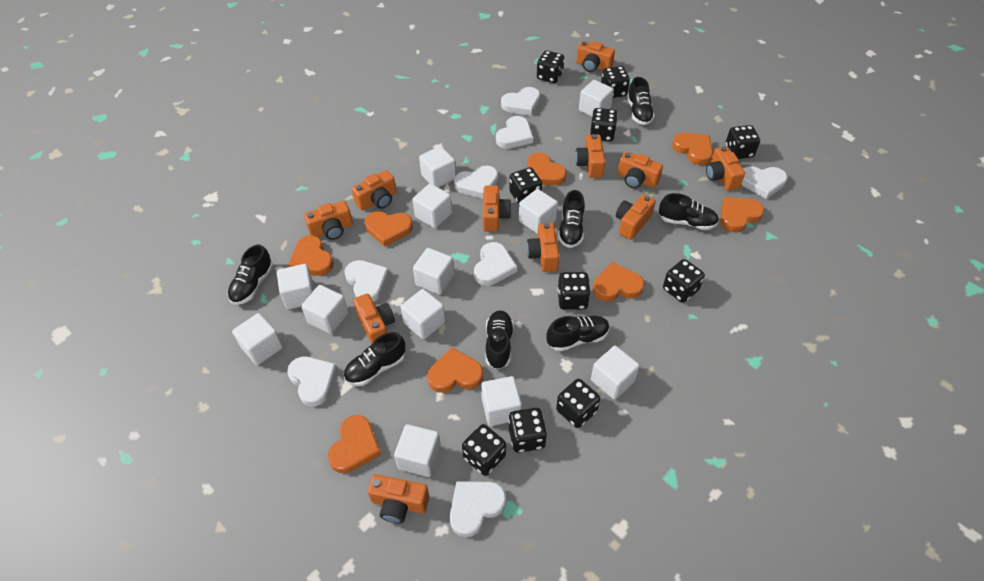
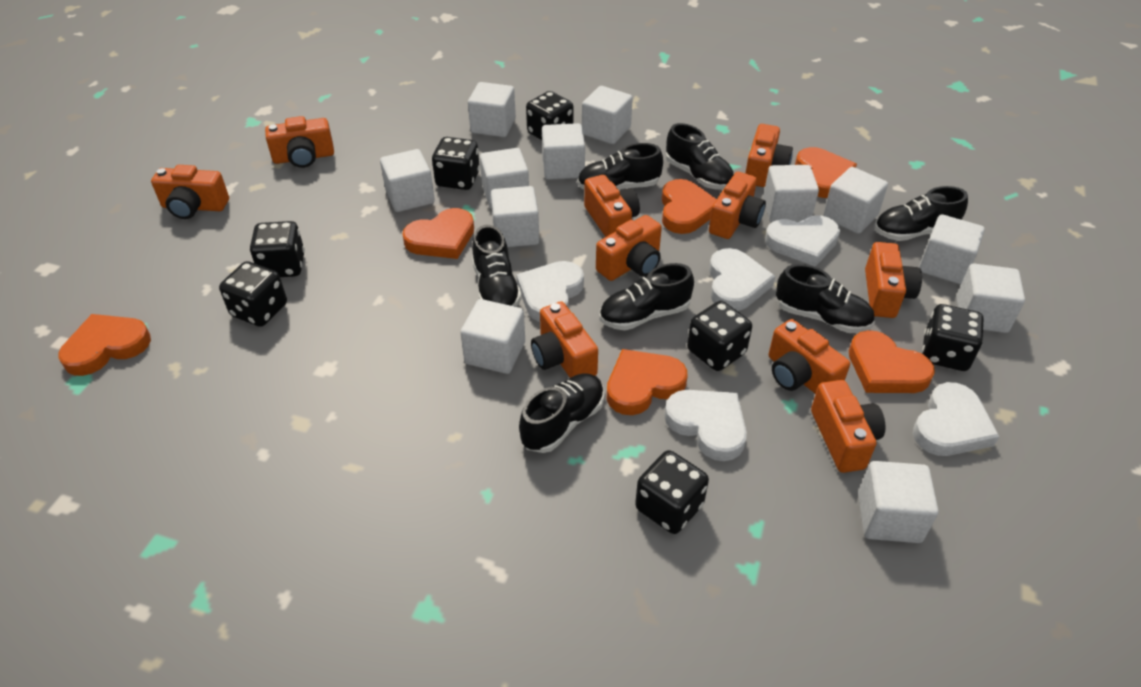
black dice: 10 -> 7
orange camera: 11 -> 10
orange heart: 8 -> 6
white heart: 8 -> 5

